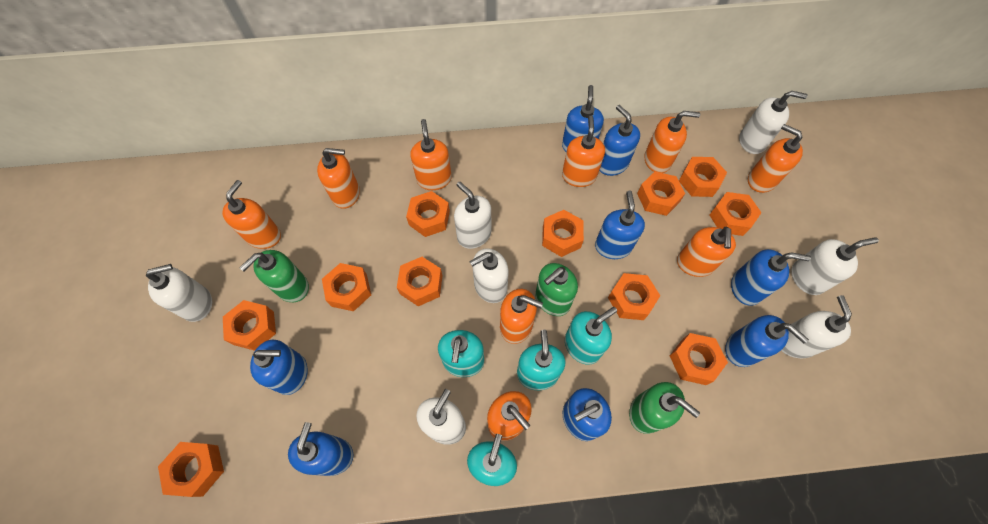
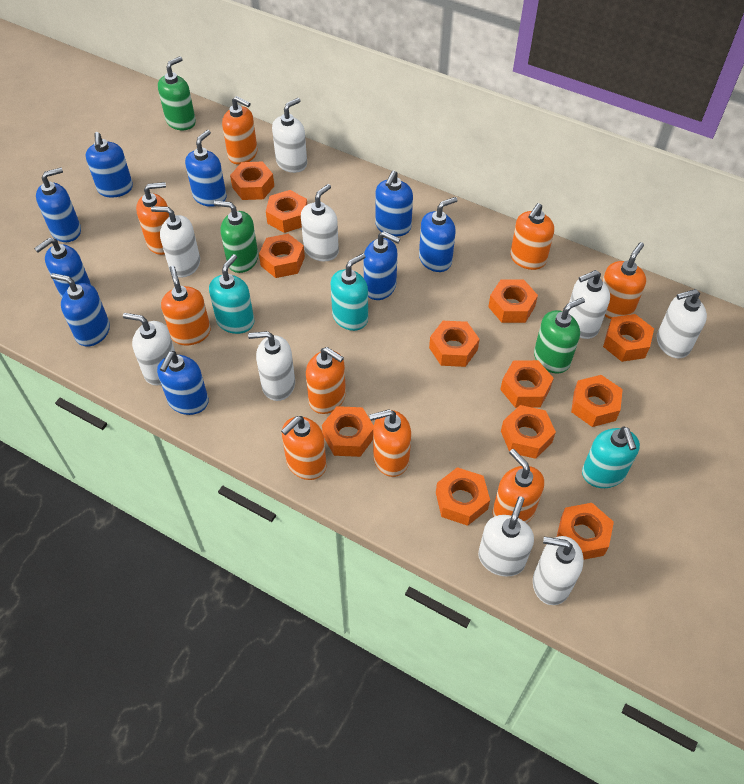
blue soap dispenser: 8 -> 9
orange nut: 11 -> 12
turquoise soap dispenser: 4 -> 3
white soap dispenser: 7 -> 9

